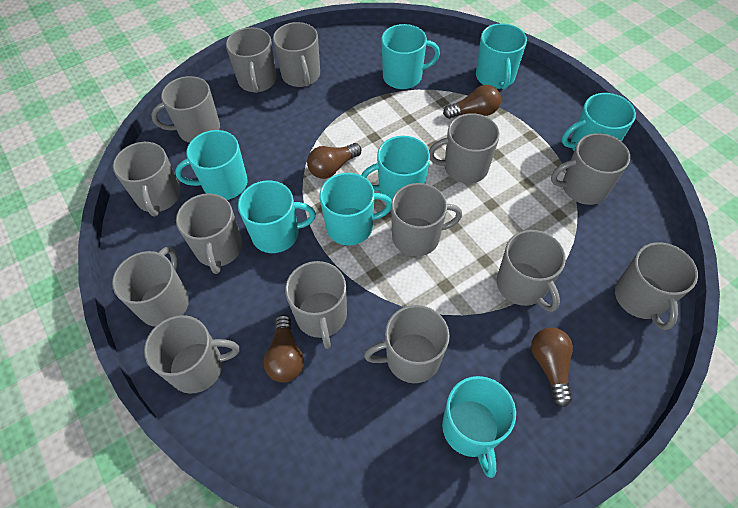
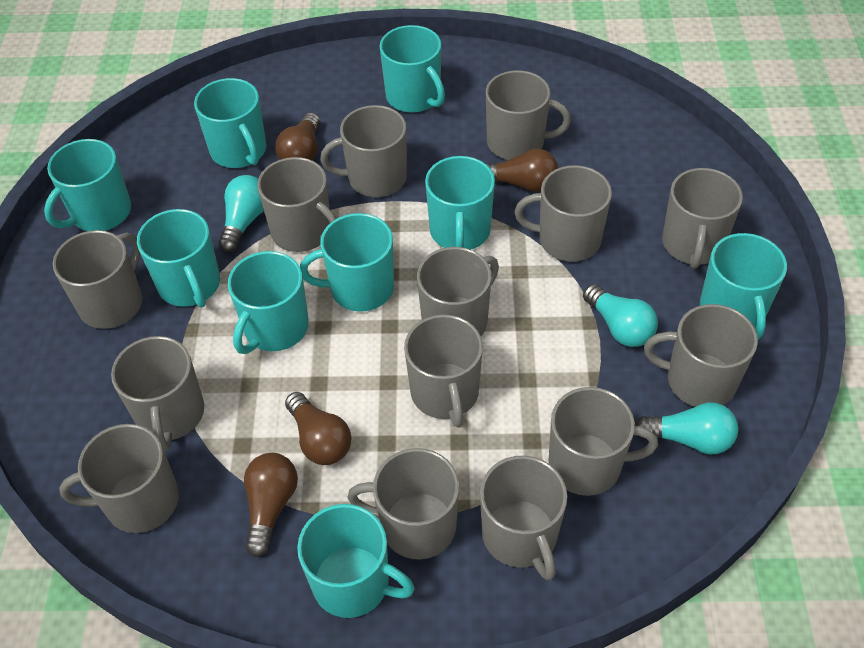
turquoise light bulb: 0 -> 3
turquoise mug: 8 -> 9

